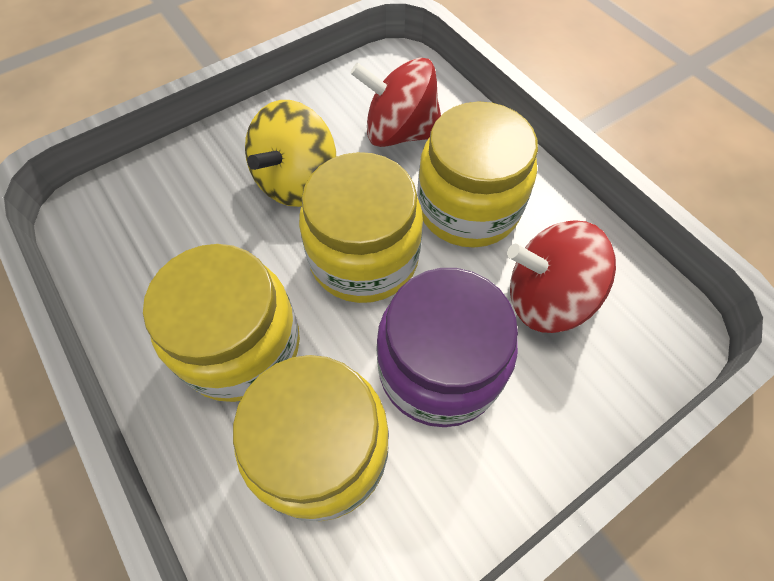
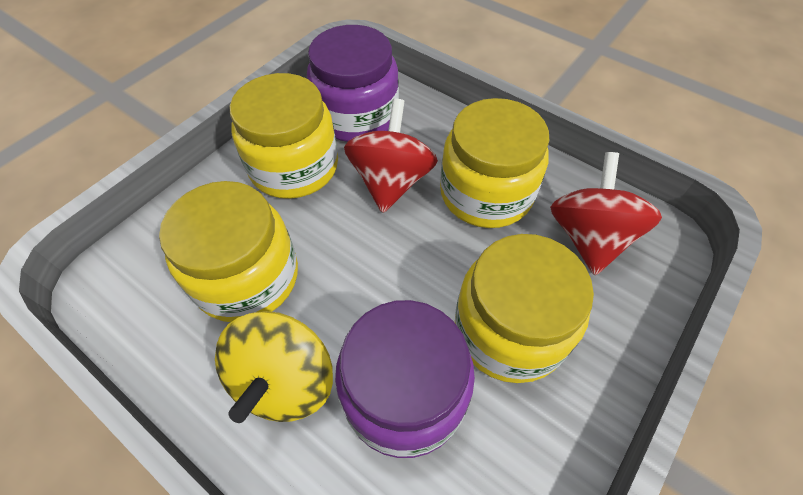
purple jar: 1 -> 2

